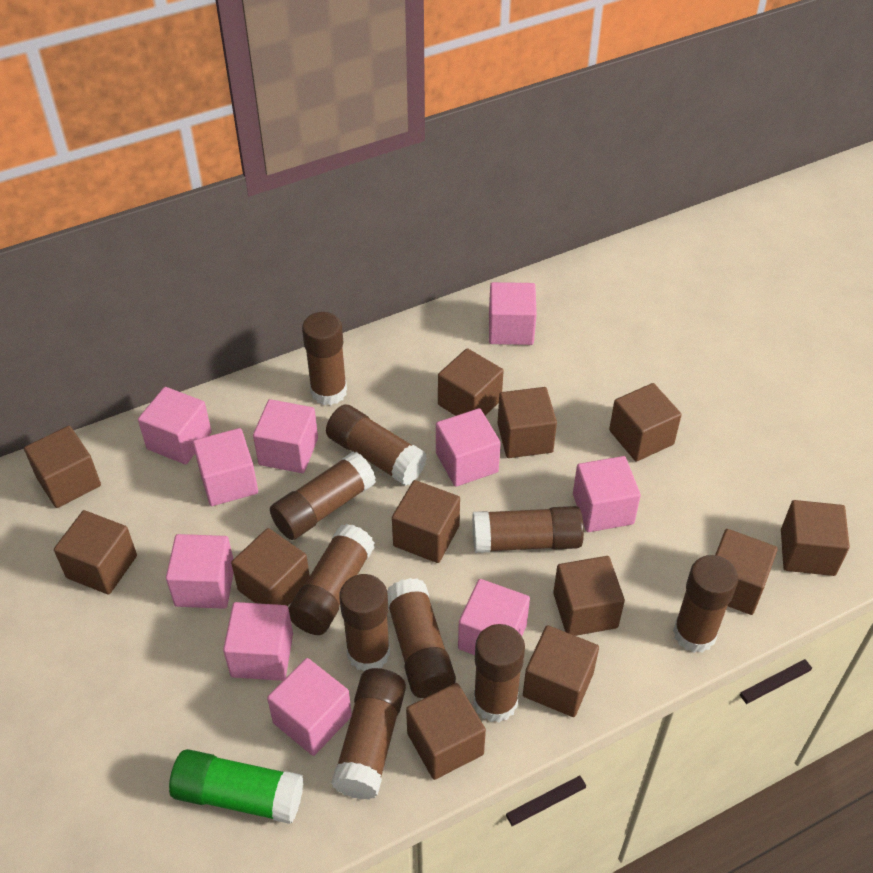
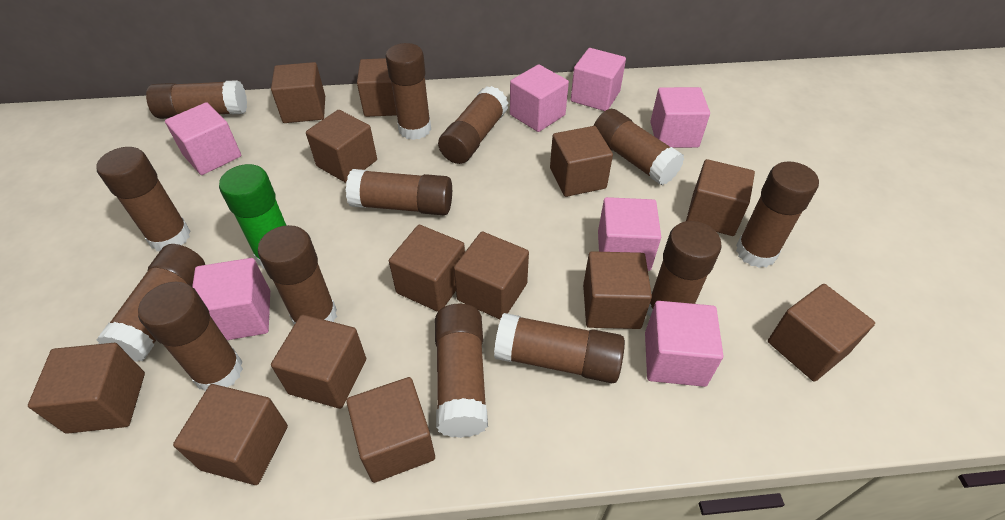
brown cube: 12 -> 13
brown glue stick: 10 -> 13
pink cube: 10 -> 7

